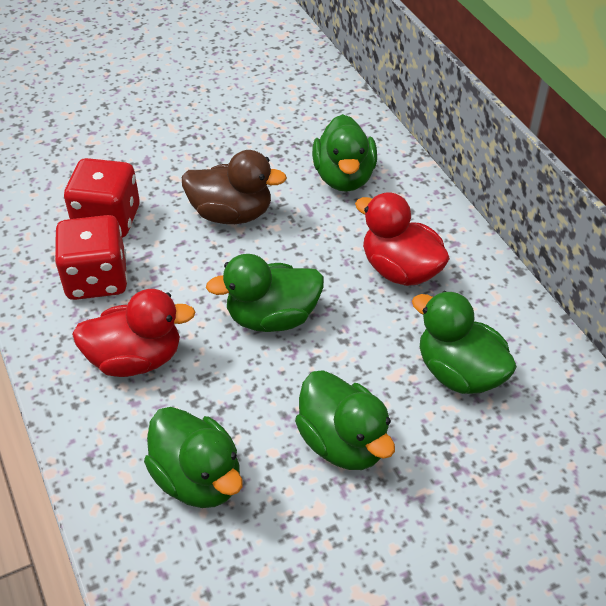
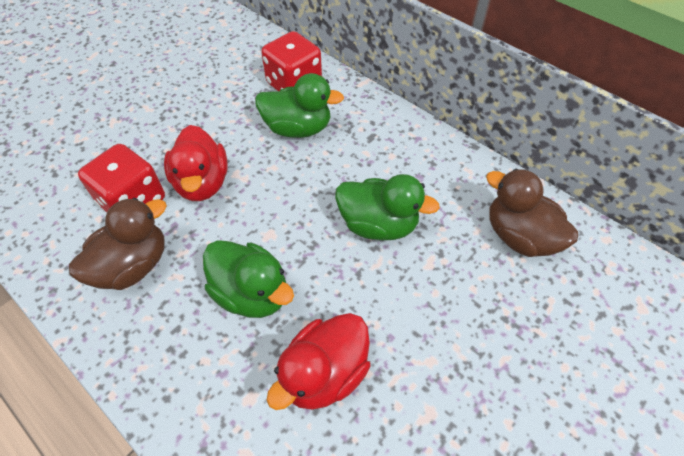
brown duck: 1 -> 2
green duck: 5 -> 3

